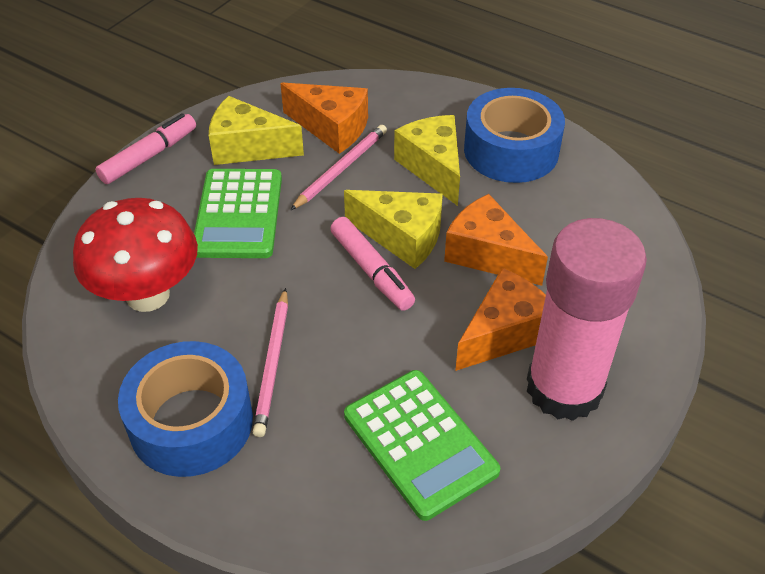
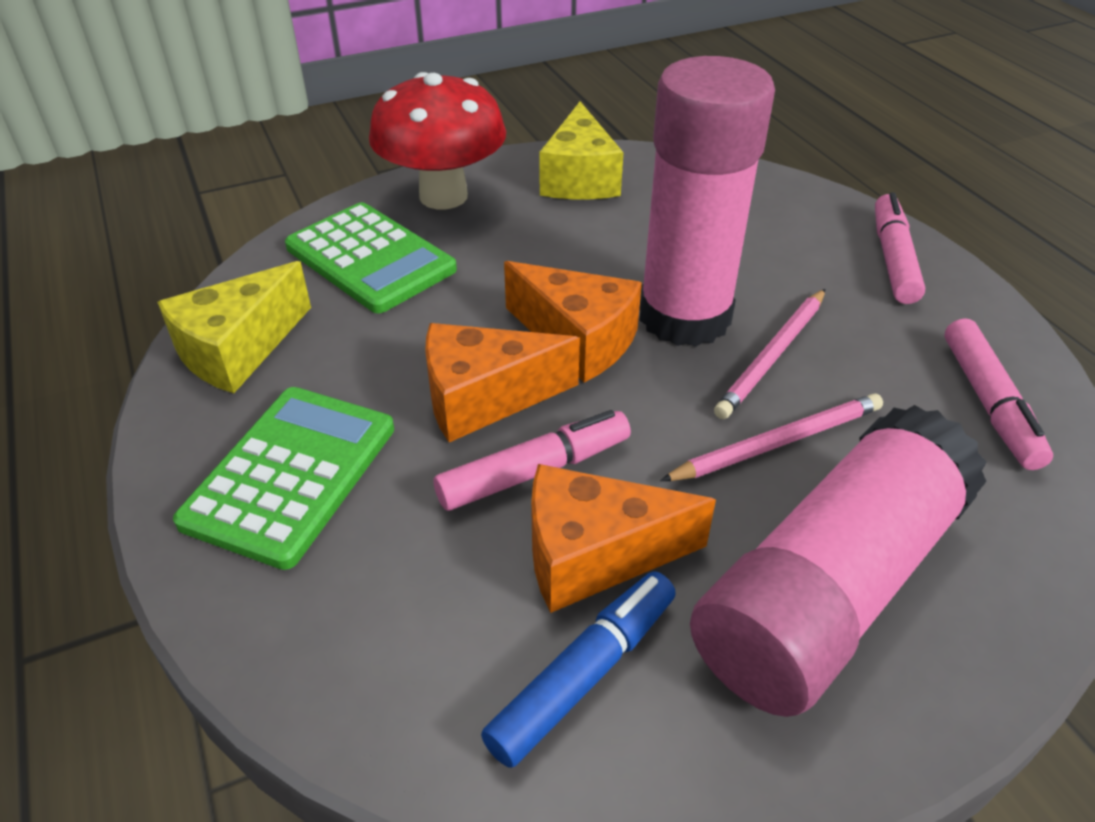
blue marker: 0 -> 1
blue tape: 2 -> 0
pink glue stick: 1 -> 2
pink marker: 2 -> 3
yellow cheese: 3 -> 2

